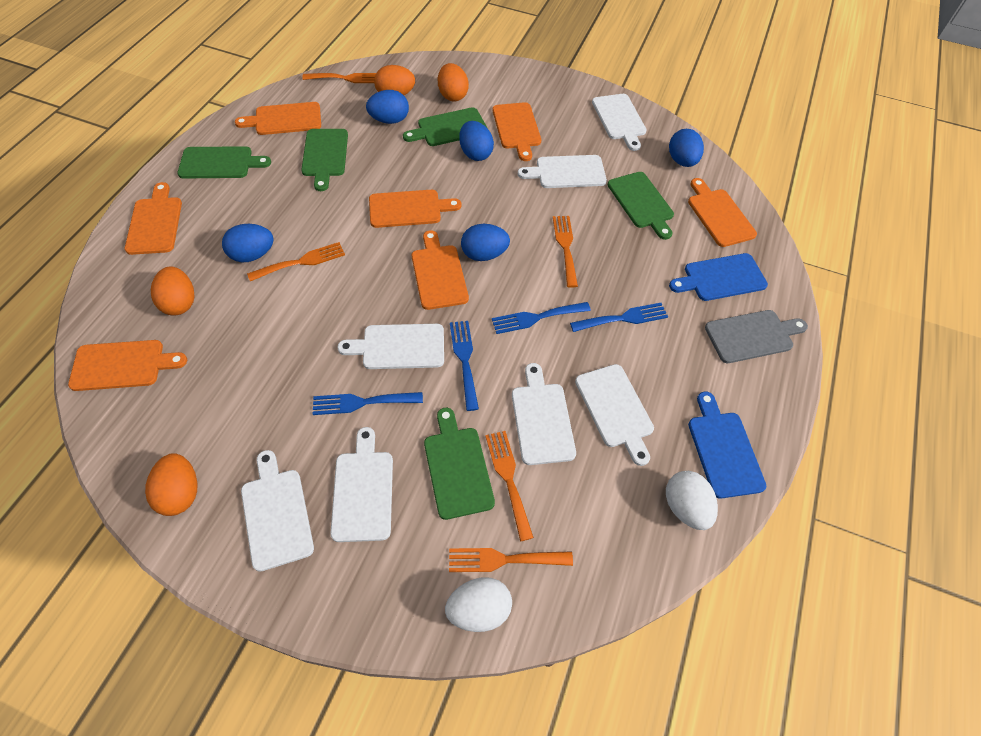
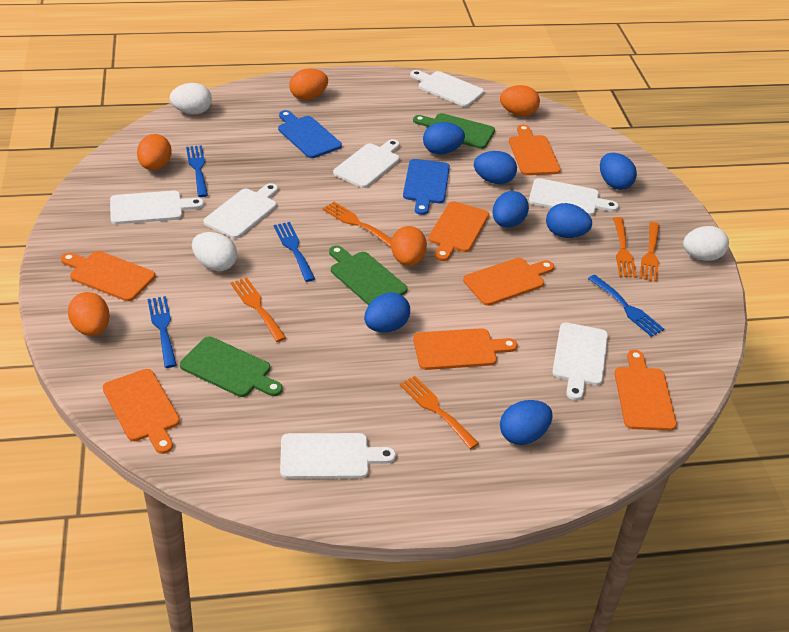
blue egg: 5 -> 7
green cutting board: 5 -> 3
grey cutting board: 1 -> 0
orange egg: 4 -> 5
white egg: 2 -> 3

